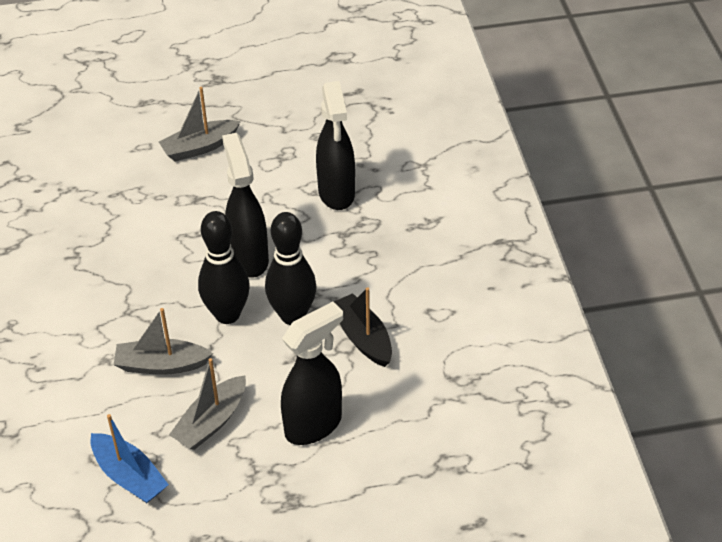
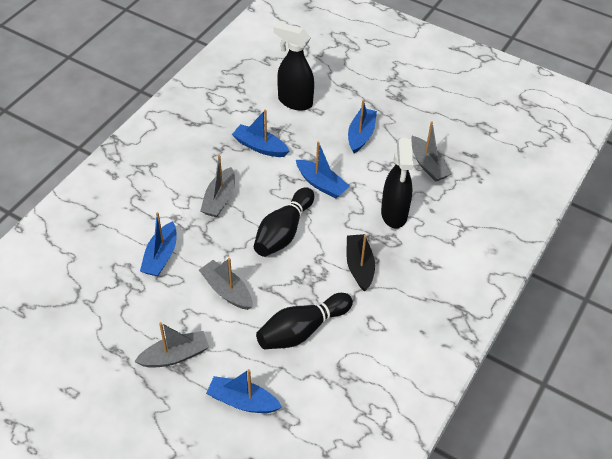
black spray bottle: 3 -> 2
blue boat: 1 -> 5
grey boat: 3 -> 4

